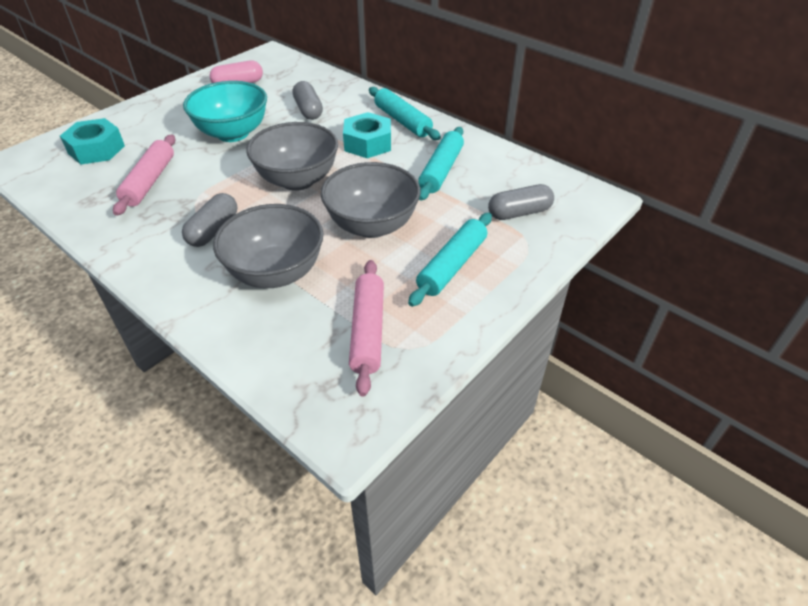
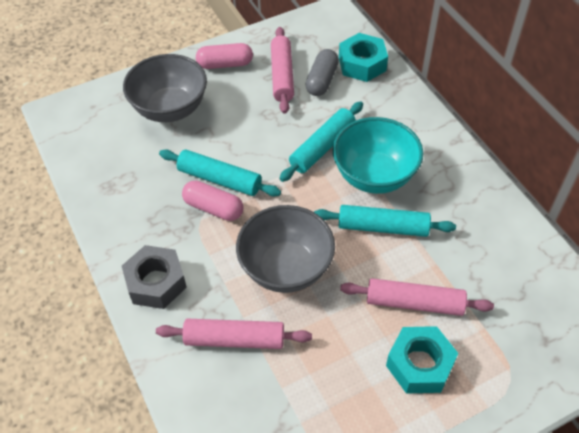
grey bowl: 3 -> 2
grey capsule: 3 -> 1
grey nut: 0 -> 1
pink capsule: 1 -> 2
pink rolling pin: 2 -> 3

